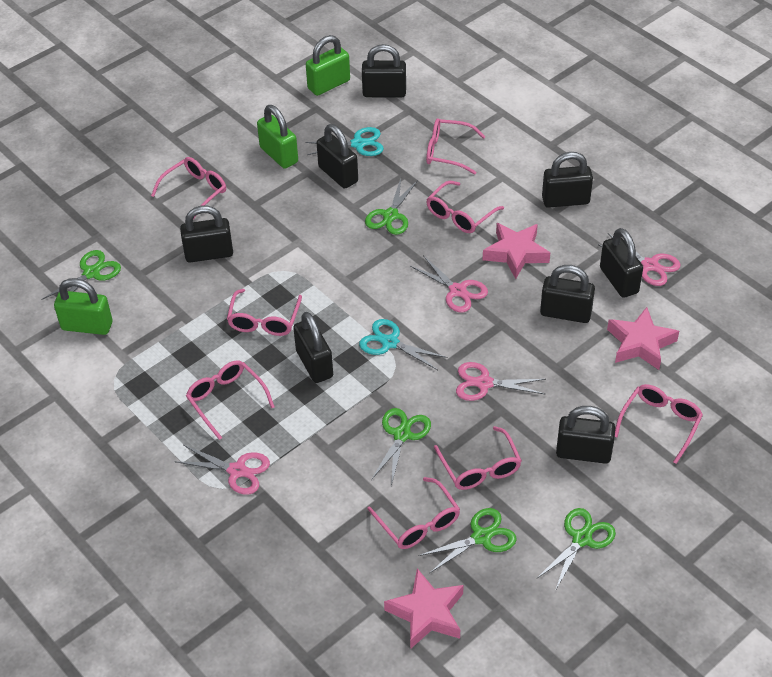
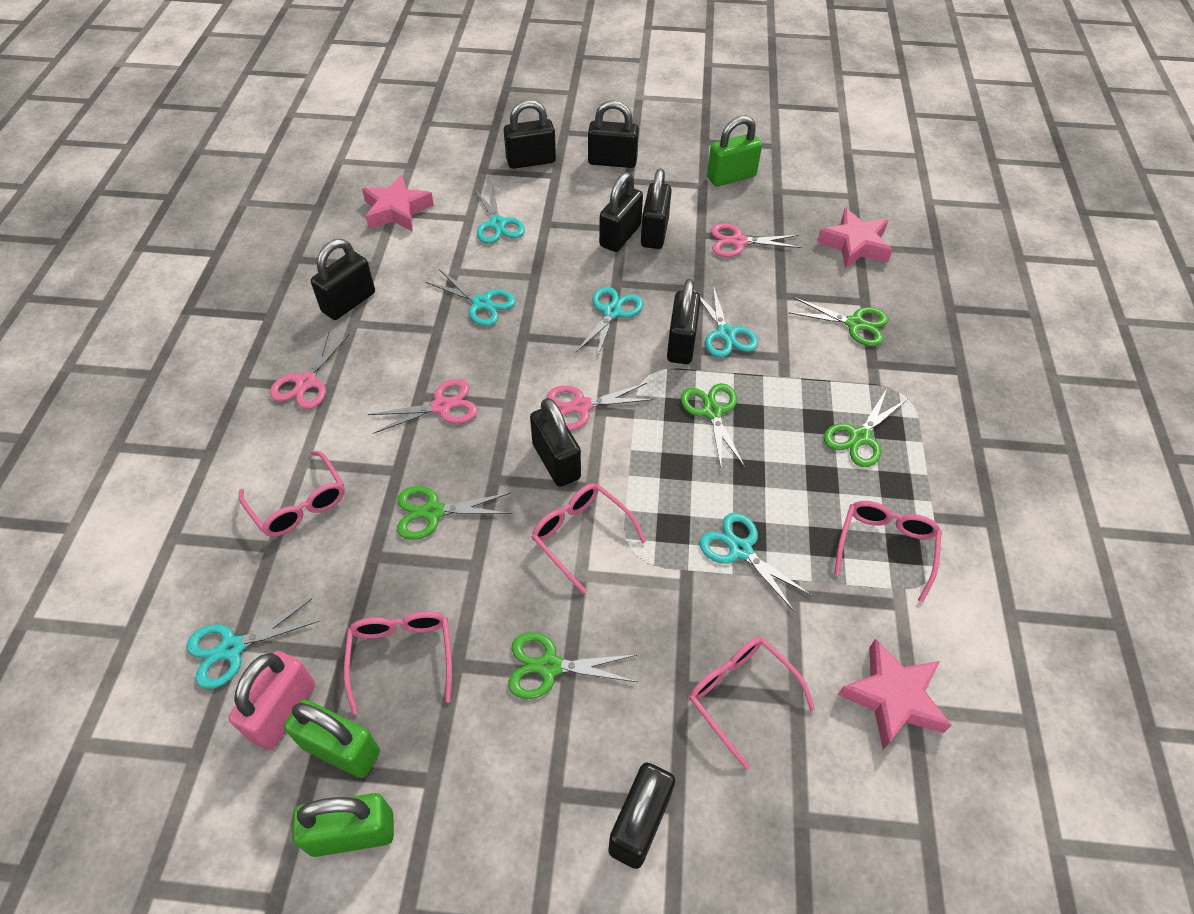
pink glasses: 8 -> 5
pink padlock: 0 -> 1
turquoise scissors: 2 -> 6

